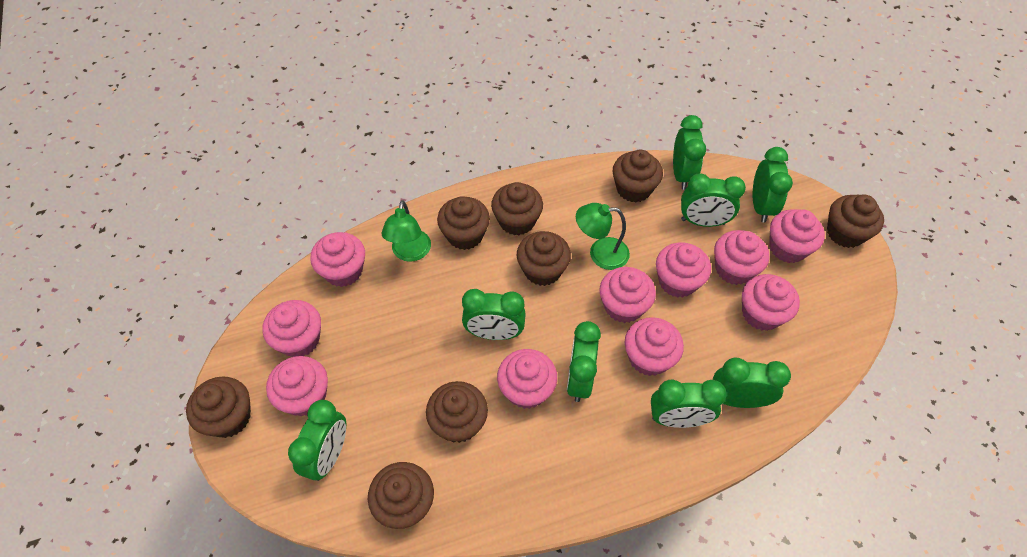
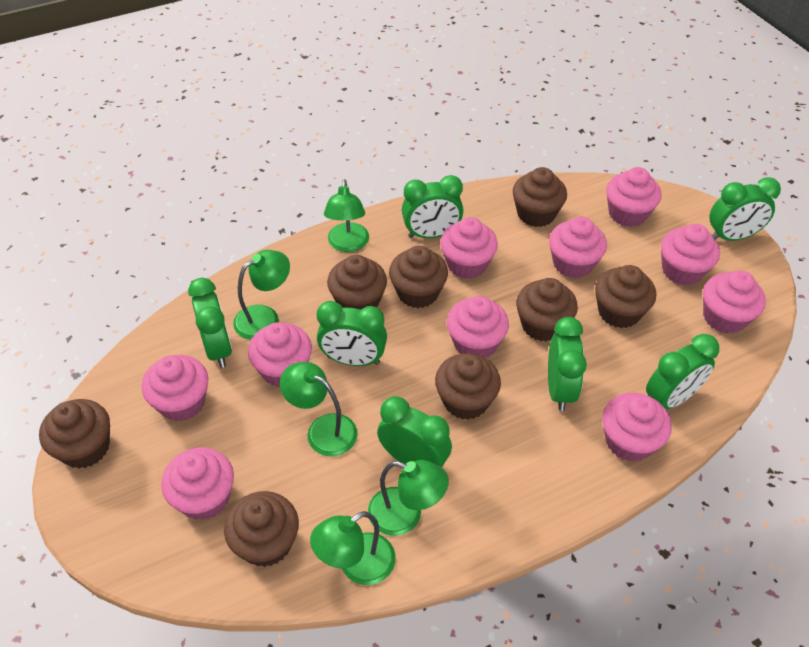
green clock: 8 -> 7
green lamp: 2 -> 5

